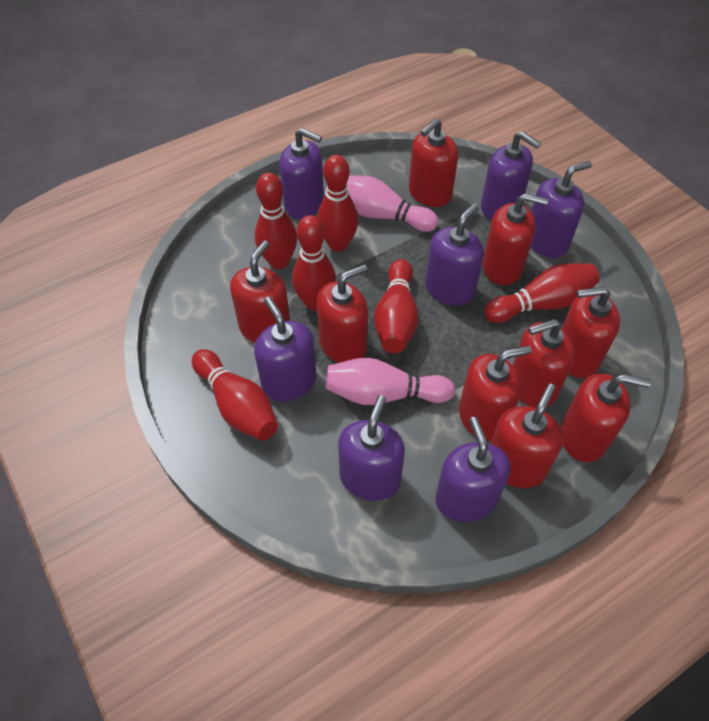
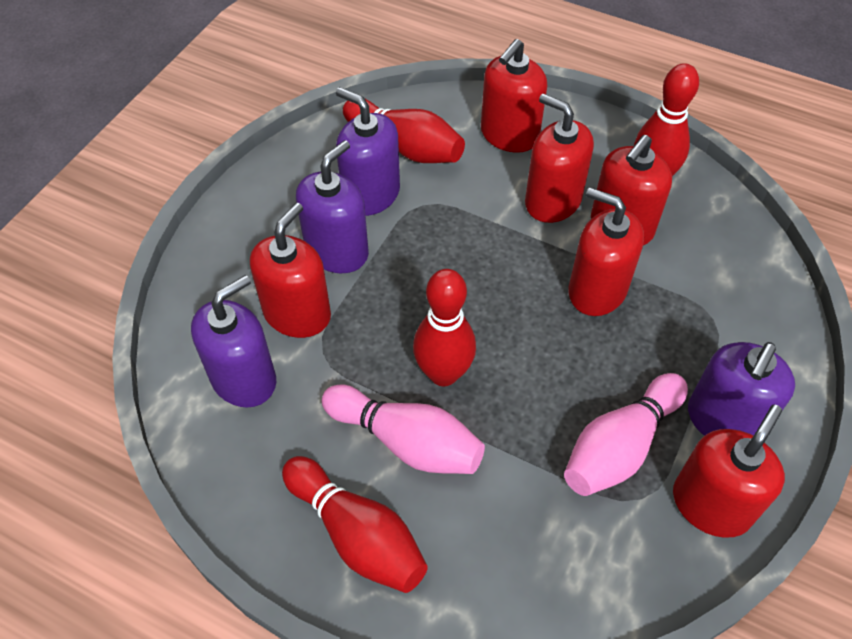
purple soap dispenser: 7 -> 4
red bowling pin: 6 -> 4
red soap dispenser: 9 -> 6

